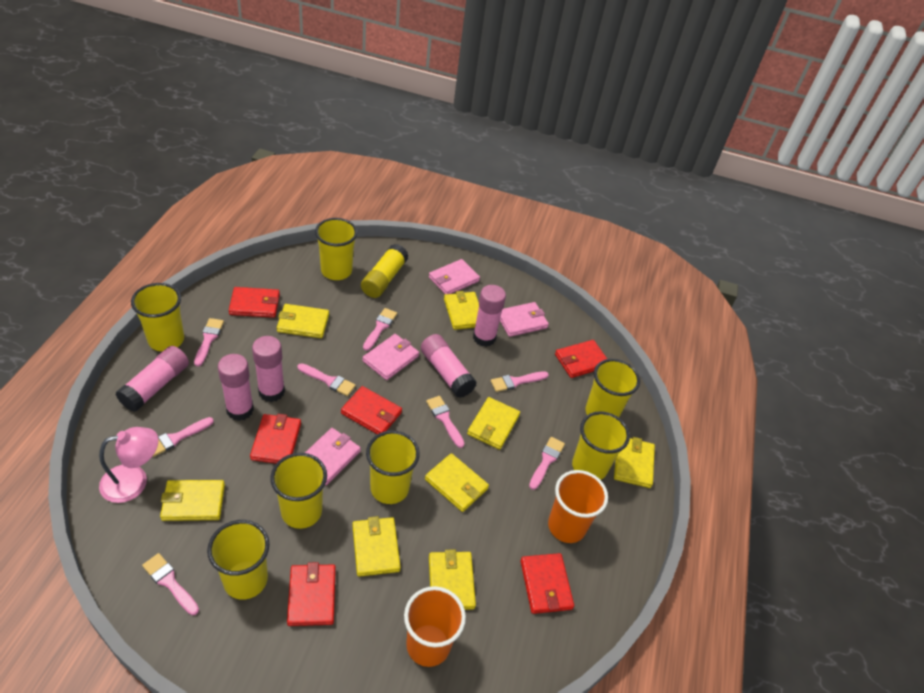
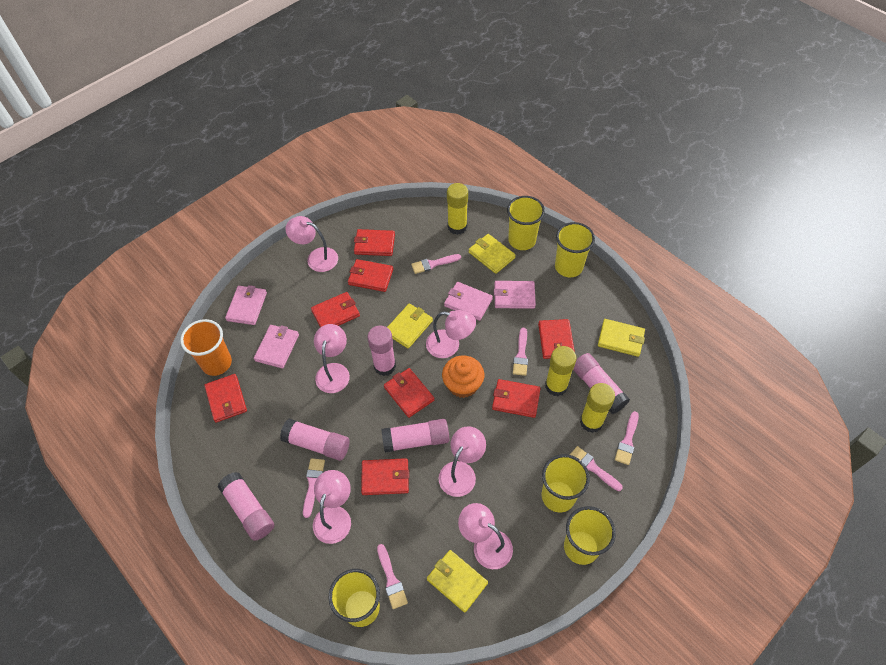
orange cup: 2 -> 1
orange cupcake: 0 -> 1
pink brush: 8 -> 6
pink lamp: 1 -> 6
red wallet: 6 -> 8
yellow cup: 7 -> 5
yellow glue stick: 1 -> 3
yellow wallet: 8 -> 4

